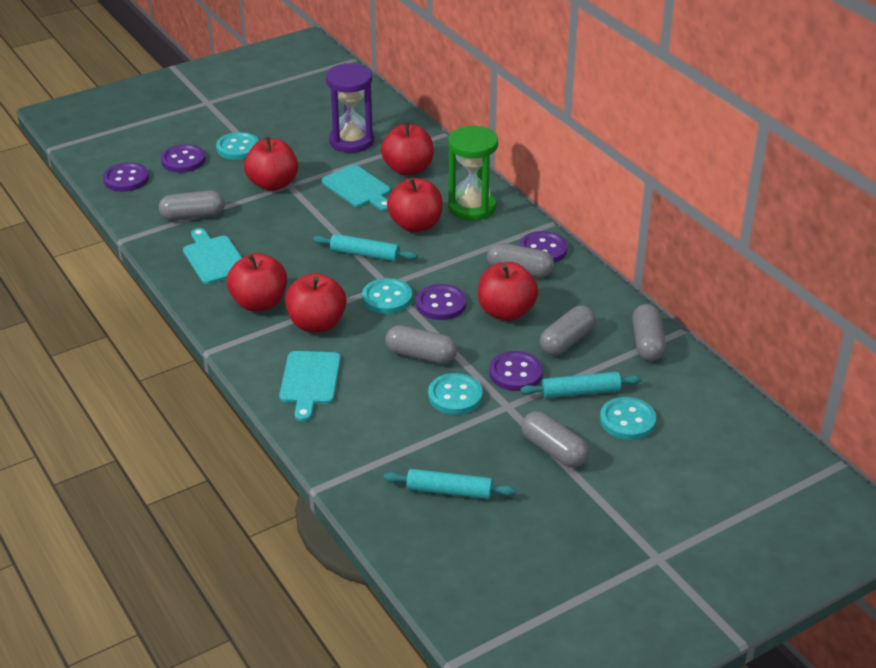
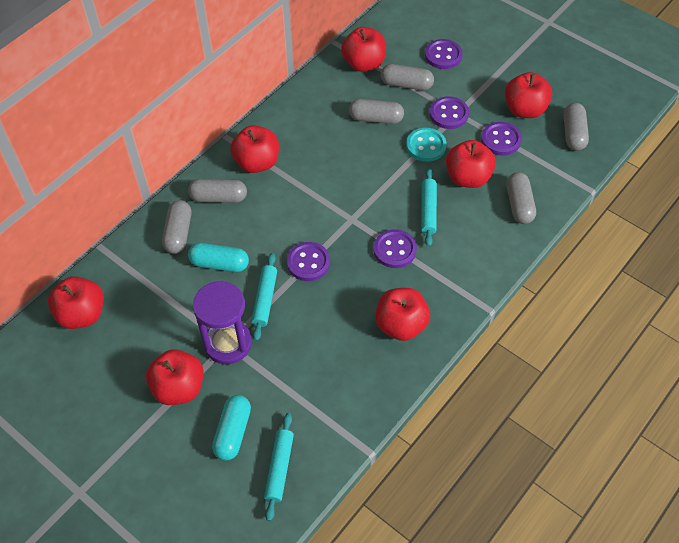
green hourglass: 1 -> 0
red apple: 6 -> 7
turquoise button: 4 -> 1
turquoise capsule: 0 -> 2
turquoise cutting board: 3 -> 0

